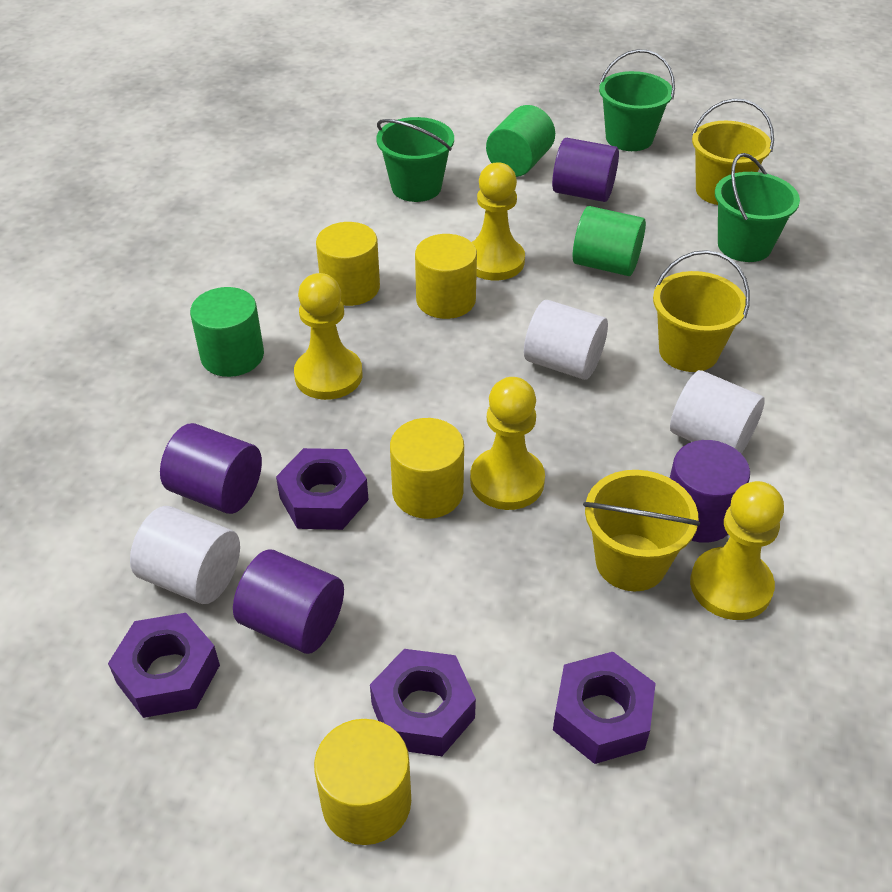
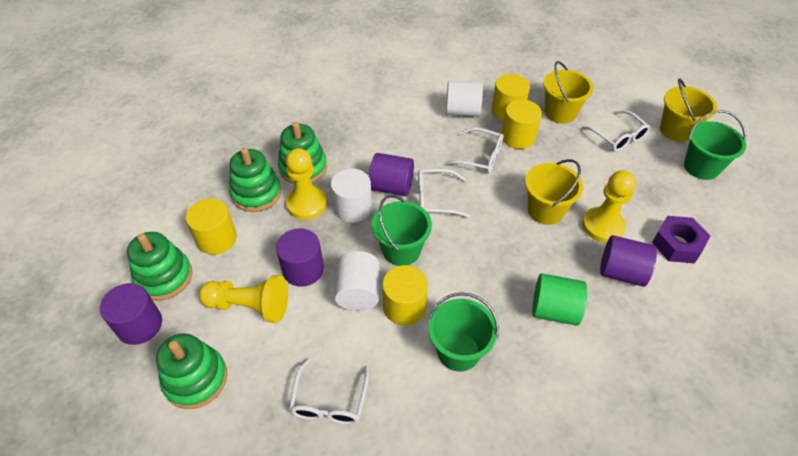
green cylinder: 3 -> 1
green stacking toy: 0 -> 4
purple nut: 4 -> 1
white glasses: 0 -> 4
yellow pawn: 4 -> 3

